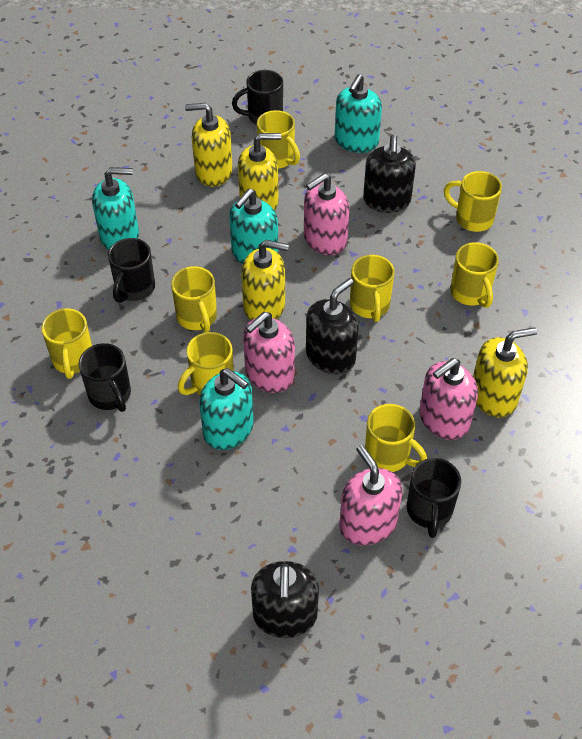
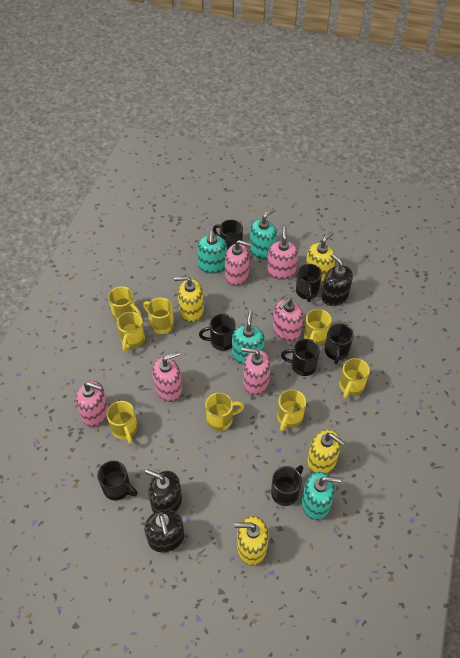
black mug: 4 -> 7
pink soap dispenser: 4 -> 6

